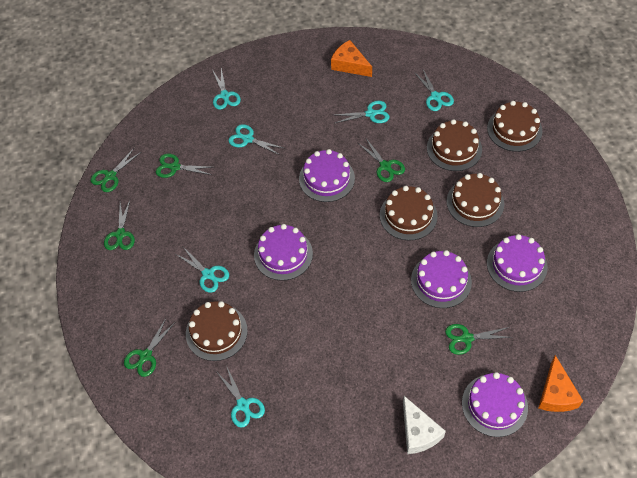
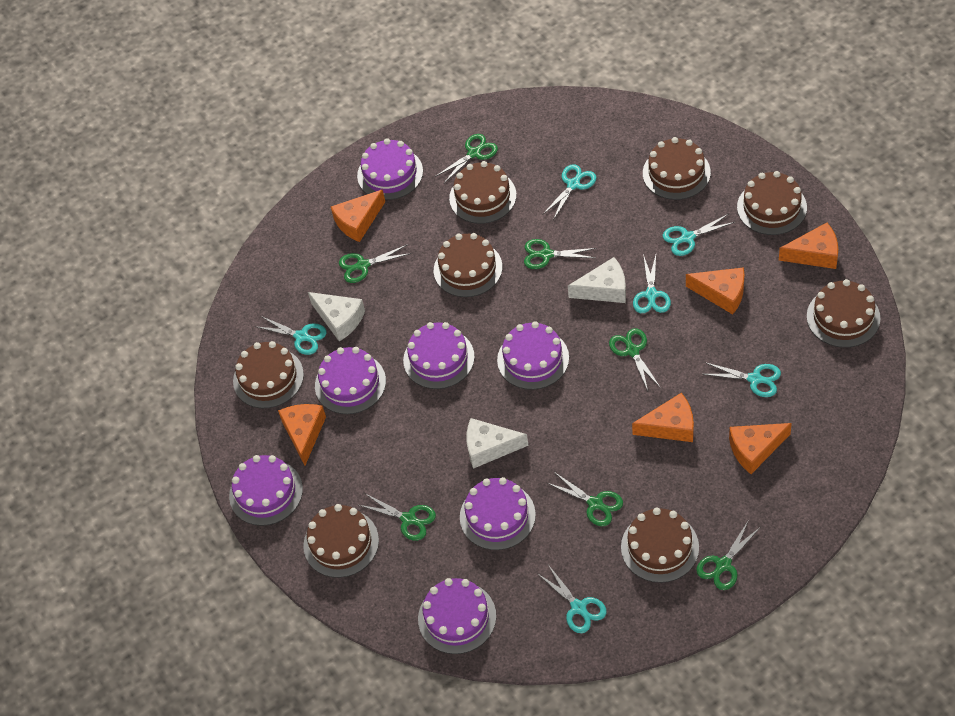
brown cake: 5 -> 8
green scissors: 6 -> 7
orange cheese: 2 -> 6
purple cake: 5 -> 7
white cheese: 1 -> 3

